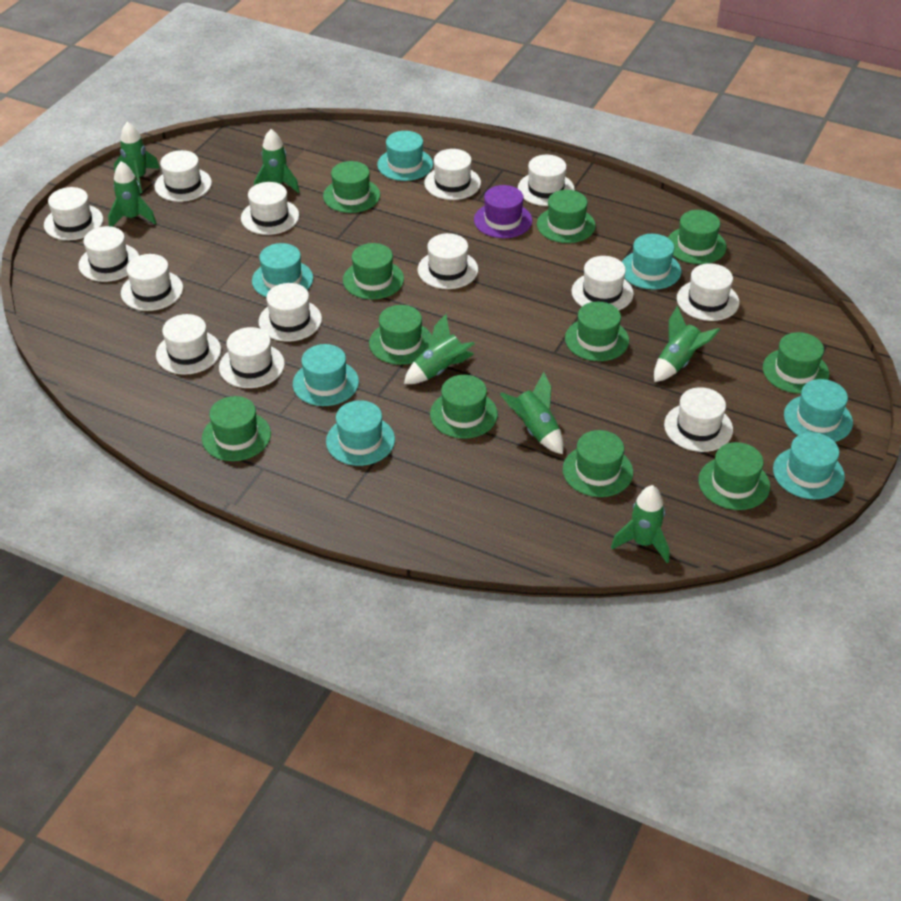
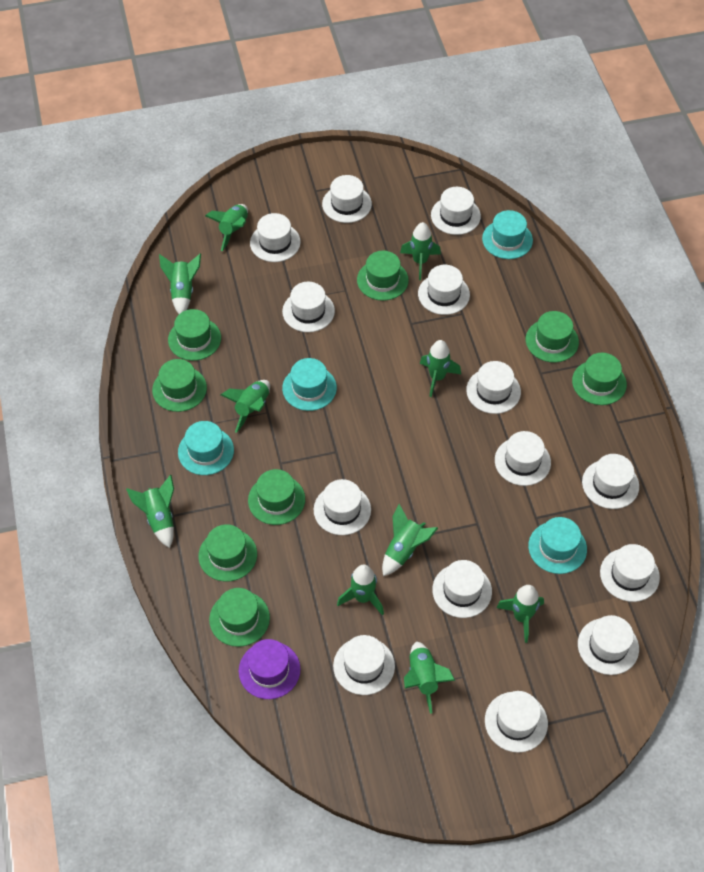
green hat: 11 -> 8
green rocket: 7 -> 10
turquoise hat: 7 -> 4

